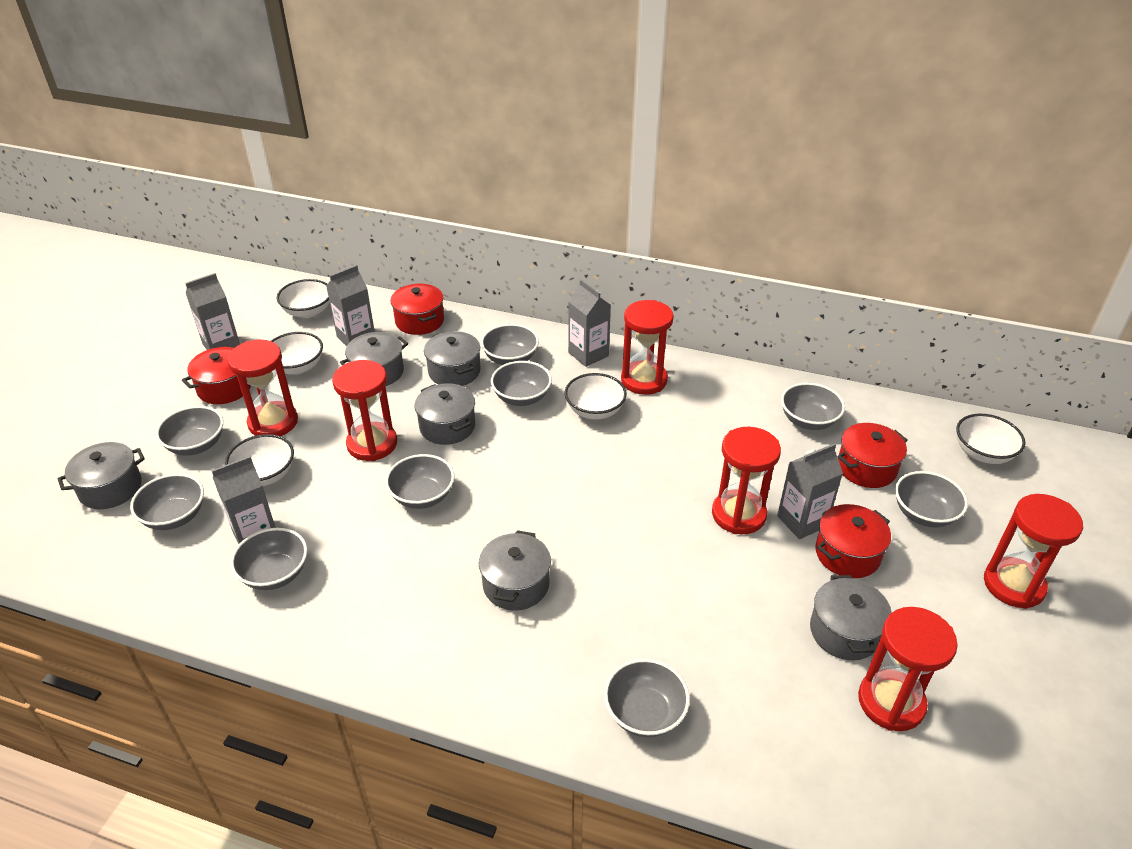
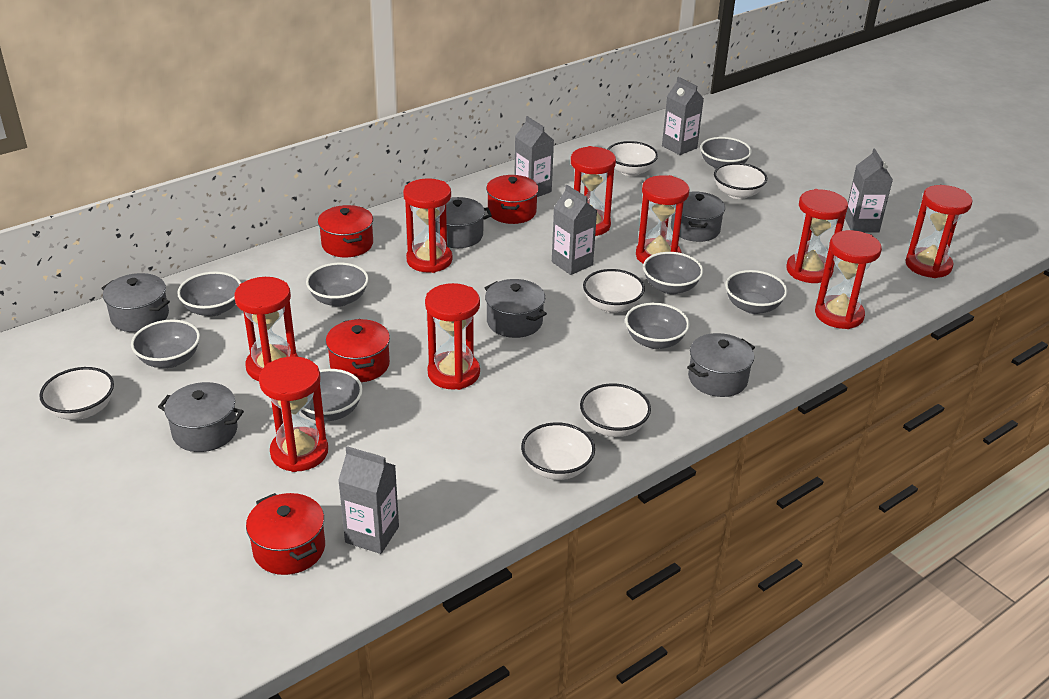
grey bowl: 9 -> 8
red hourglass: 6 -> 9
white bowl: 5 -> 6

